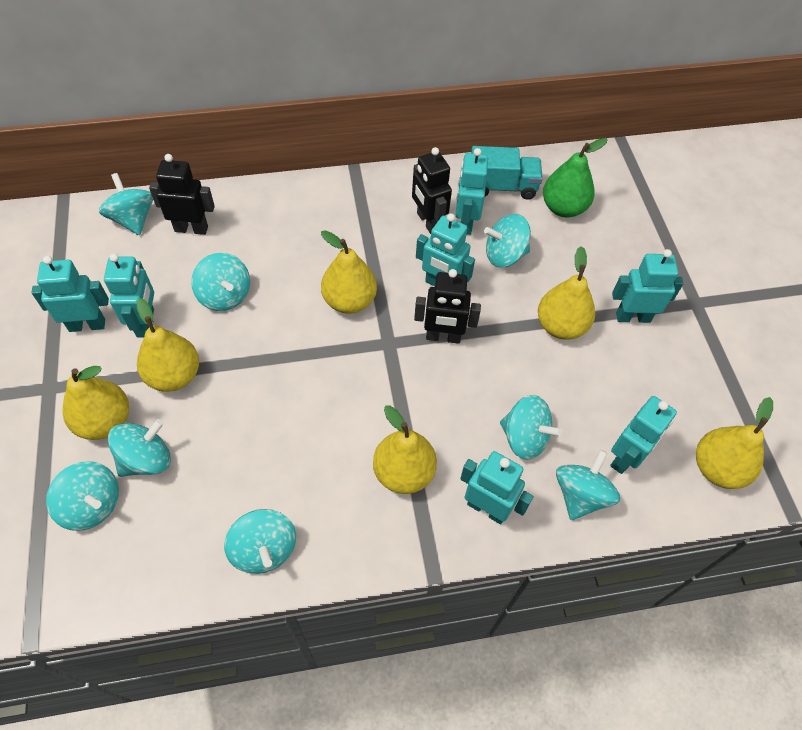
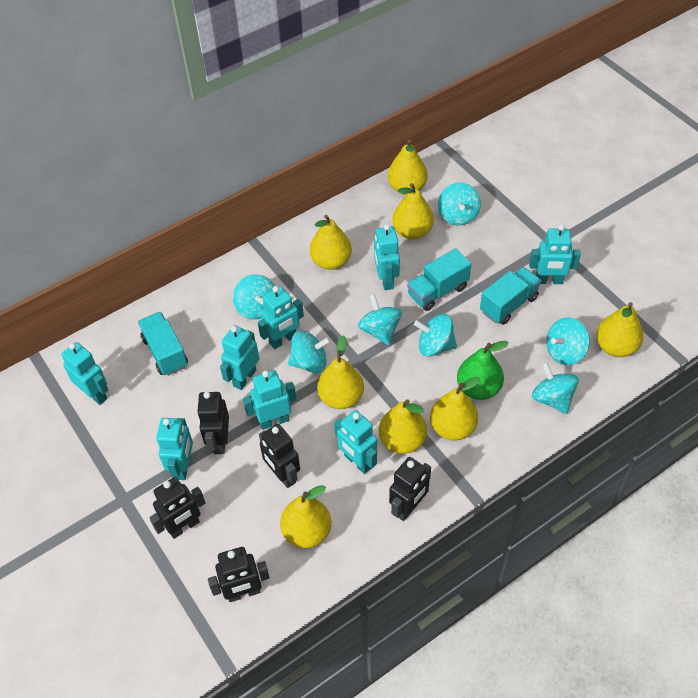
black robot: 3 -> 5
turquoise robot: 7 -> 8
turquoise spinning top: 8 -> 7
turquoise truck: 1 -> 3
yellow pear: 6 -> 8

